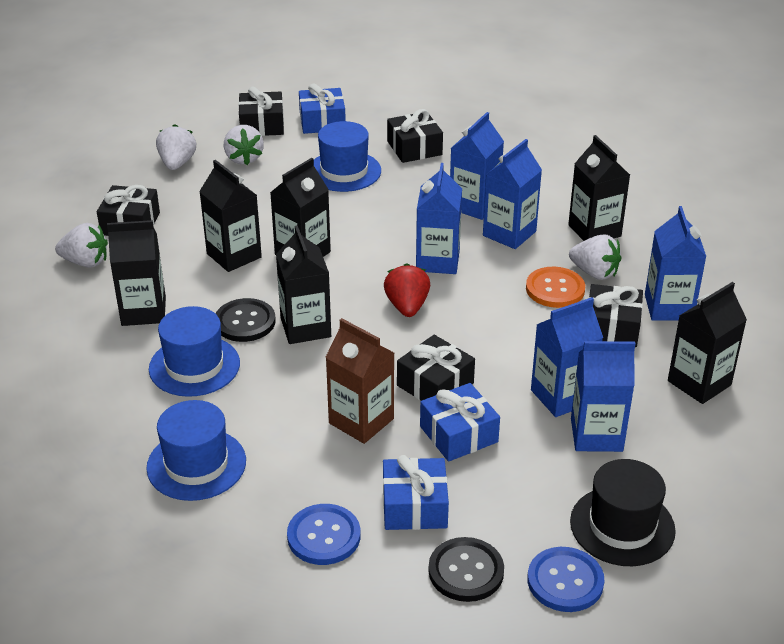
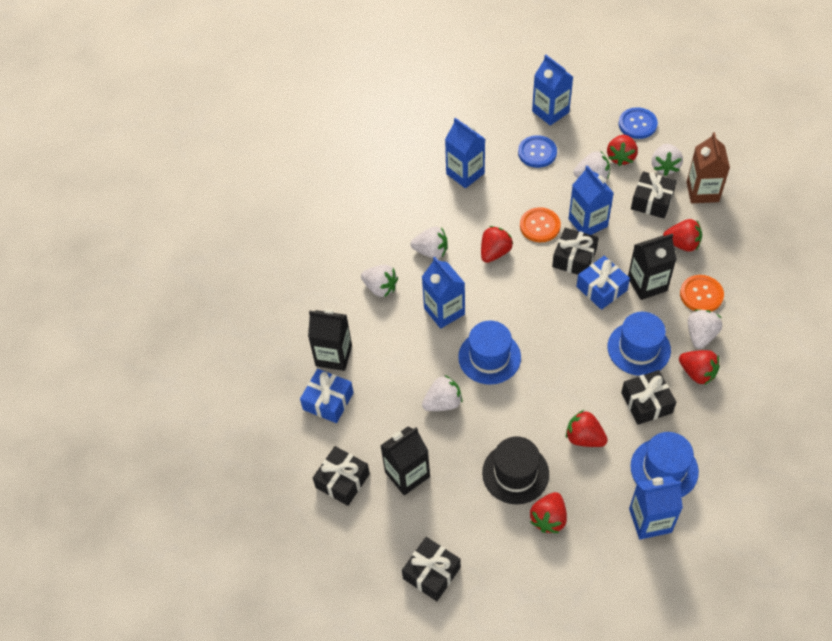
black button: 2 -> 0
black carton: 6 -> 3
blue carton: 6 -> 5
blue gift: 3 -> 2
orange button: 1 -> 2
red strawberry: 1 -> 6
white strawberry: 4 -> 6

